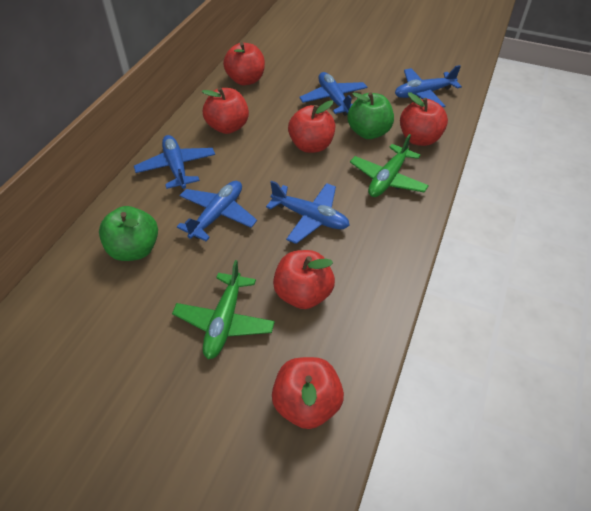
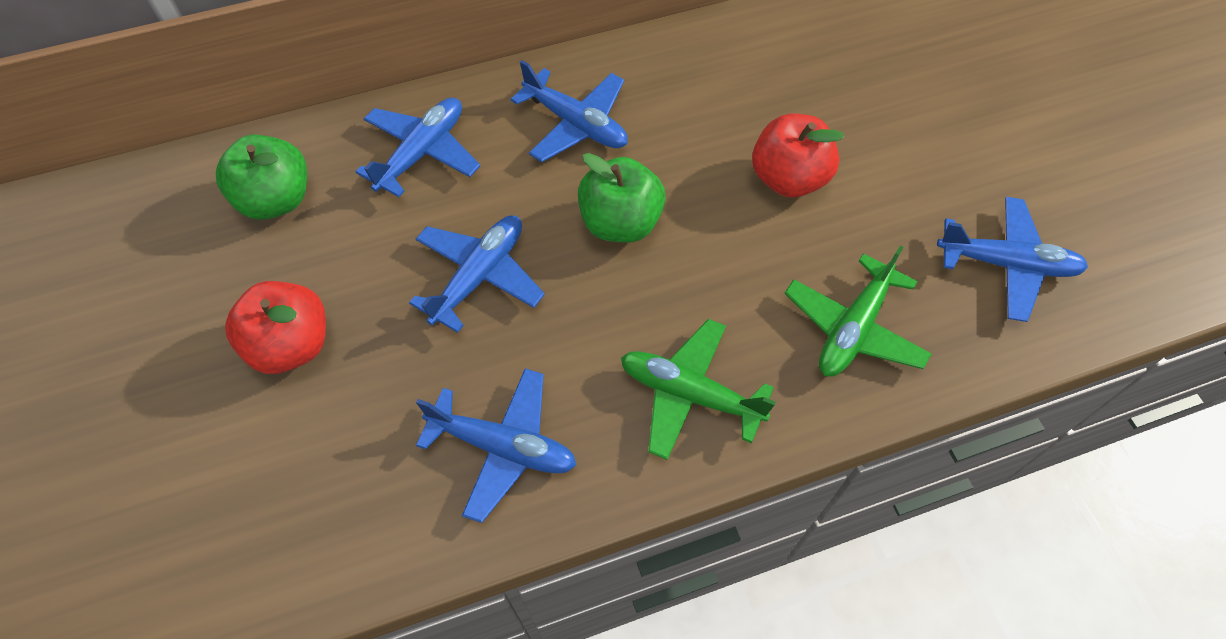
red apple: 6 -> 2

